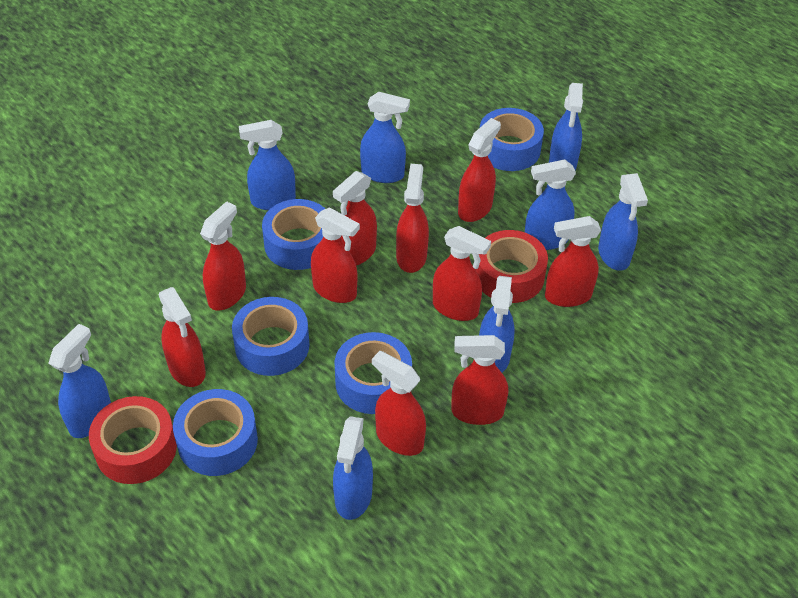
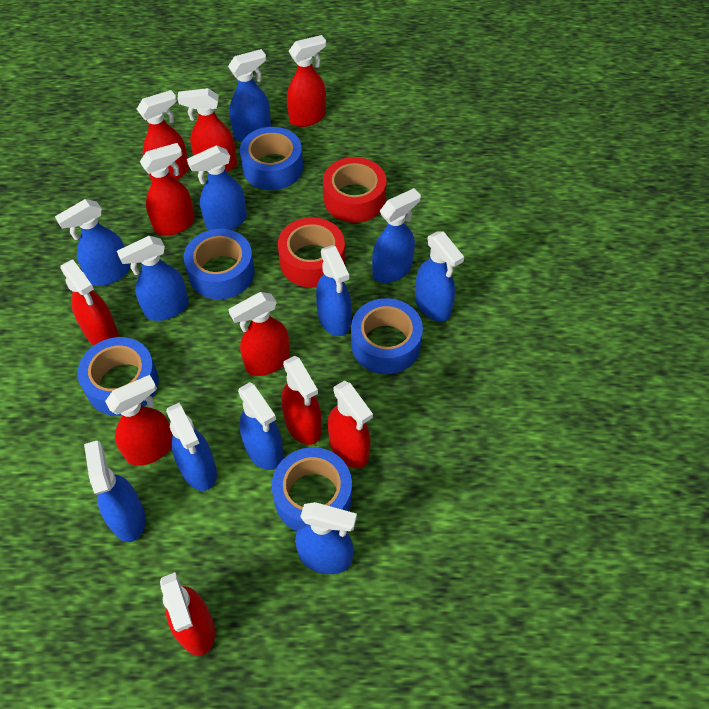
blue spray bottle: 8 -> 11

